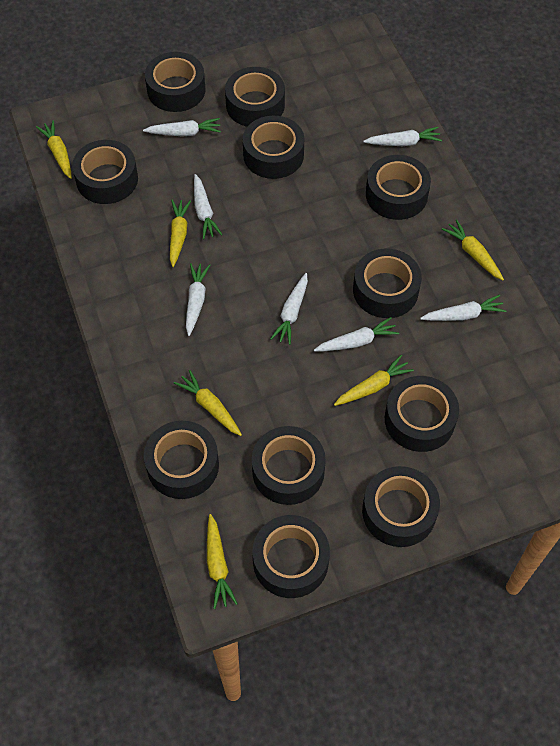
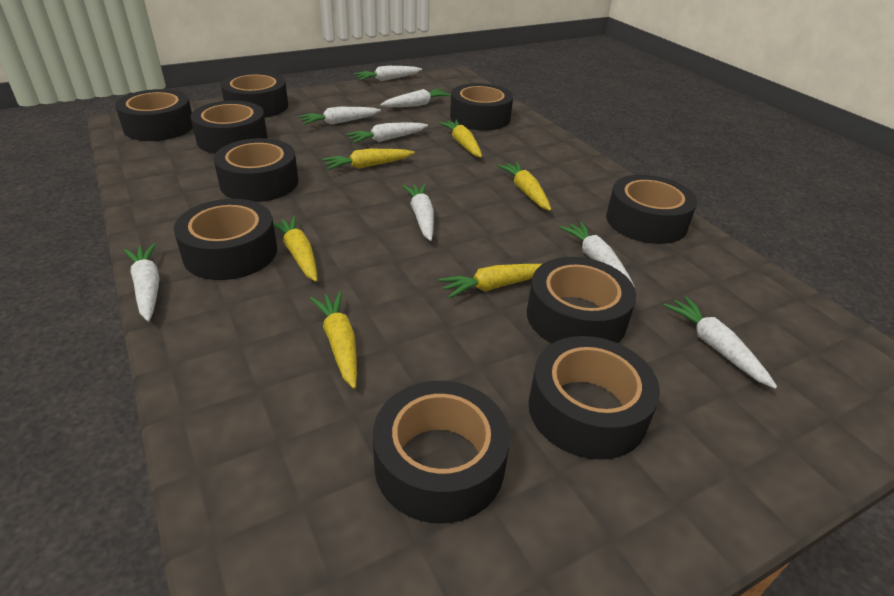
black tape: 11 -> 10
white carrot: 7 -> 8

